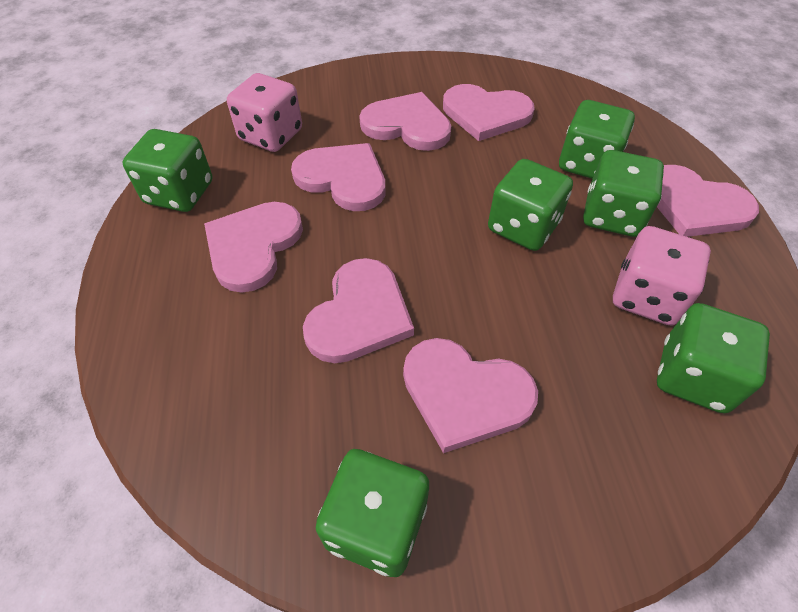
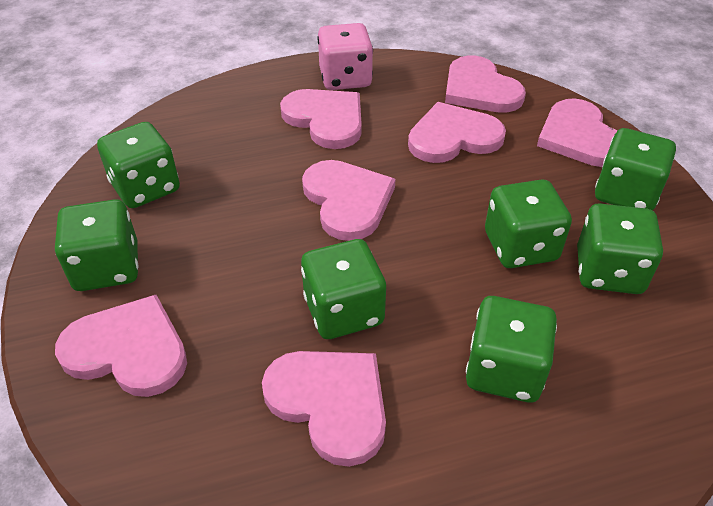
green dice: 6 -> 7
pink dice: 2 -> 1

